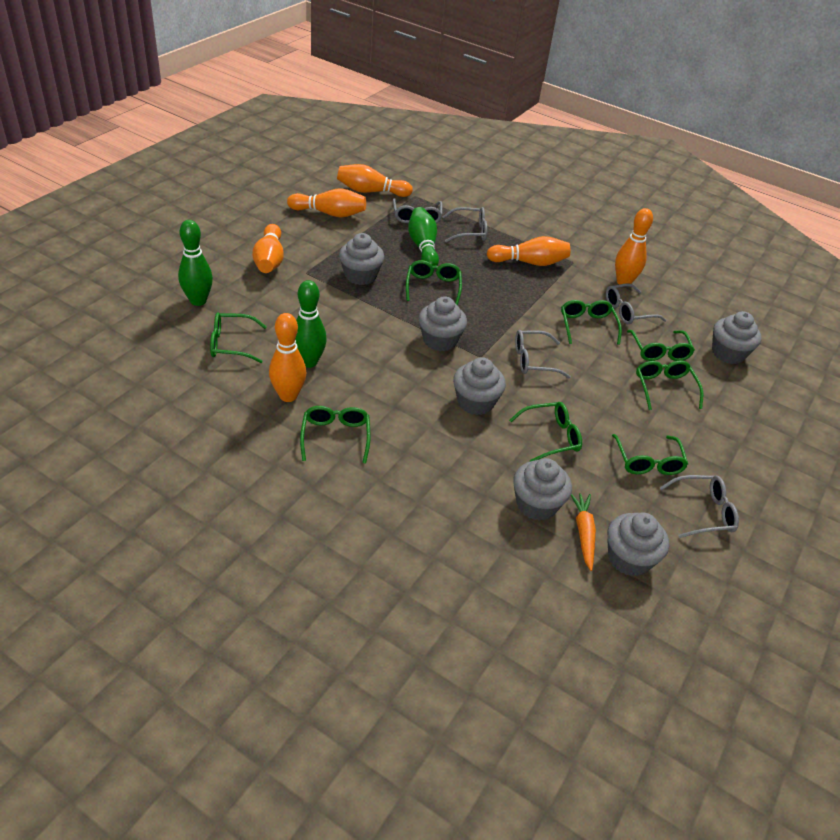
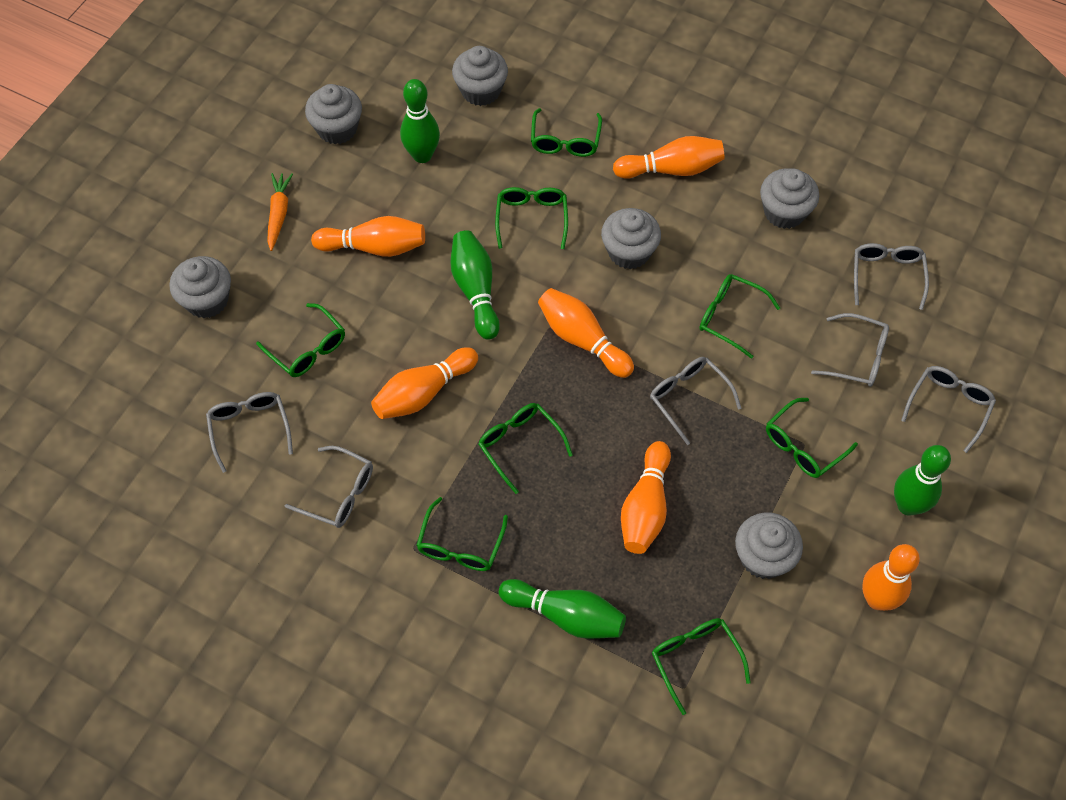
green bowling pin: 3 -> 4
grey glasses: 5 -> 6

